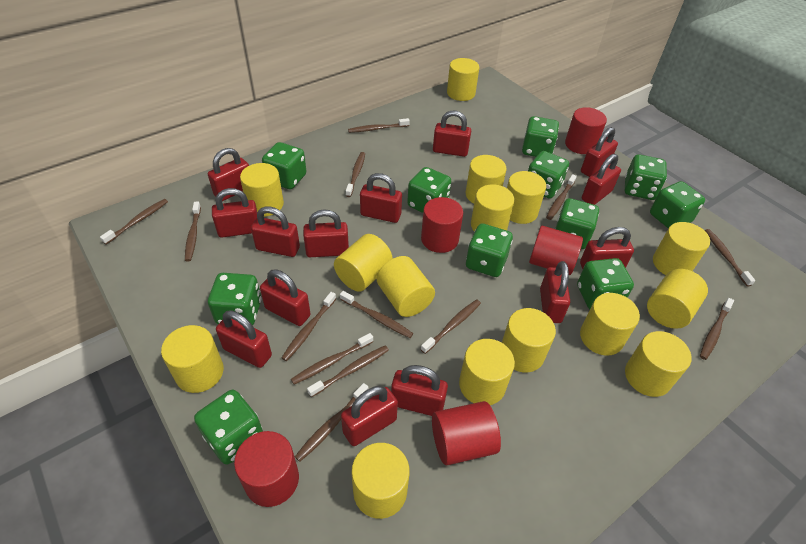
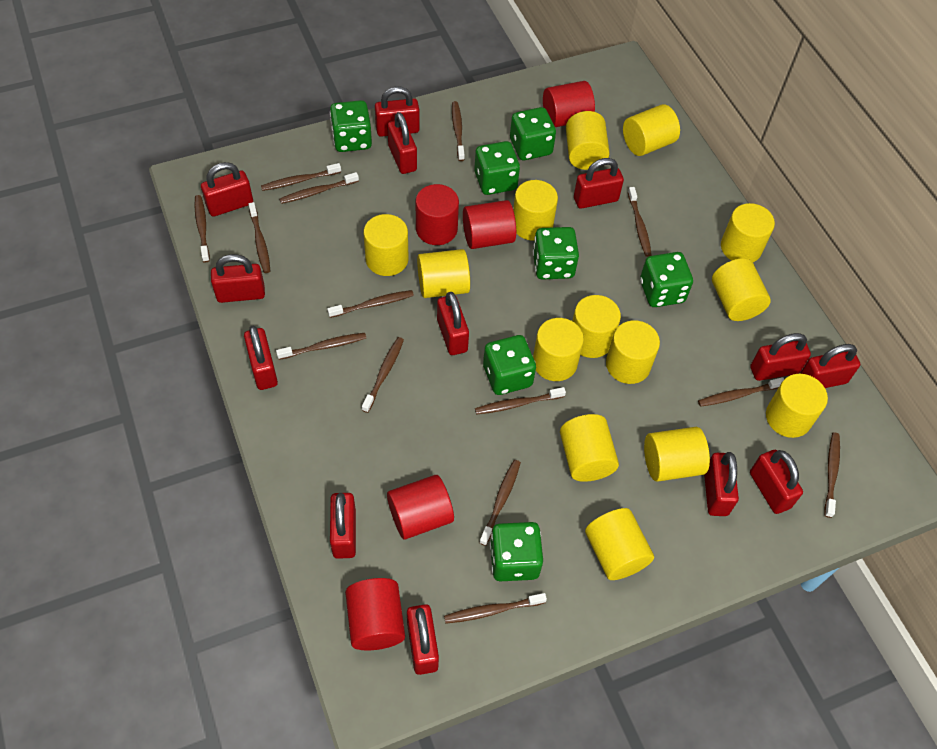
brown toothbrush: 13 -> 14
green dice: 11 -> 7
red padlock: 14 -> 13
yellow cylinder: 15 -> 14

